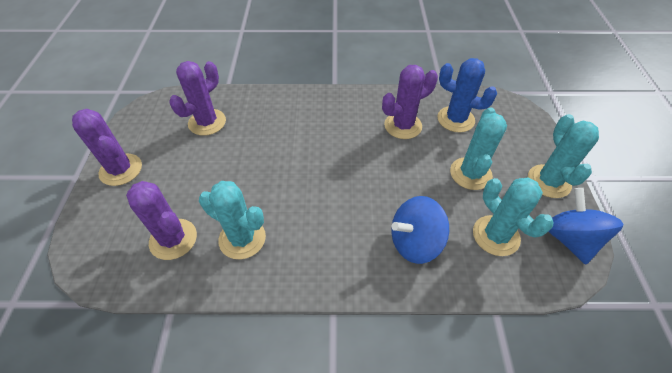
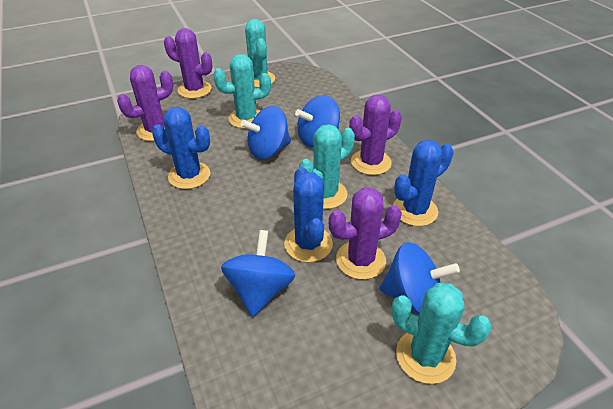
blue cactus: 1 -> 3
blue spinning top: 2 -> 4

